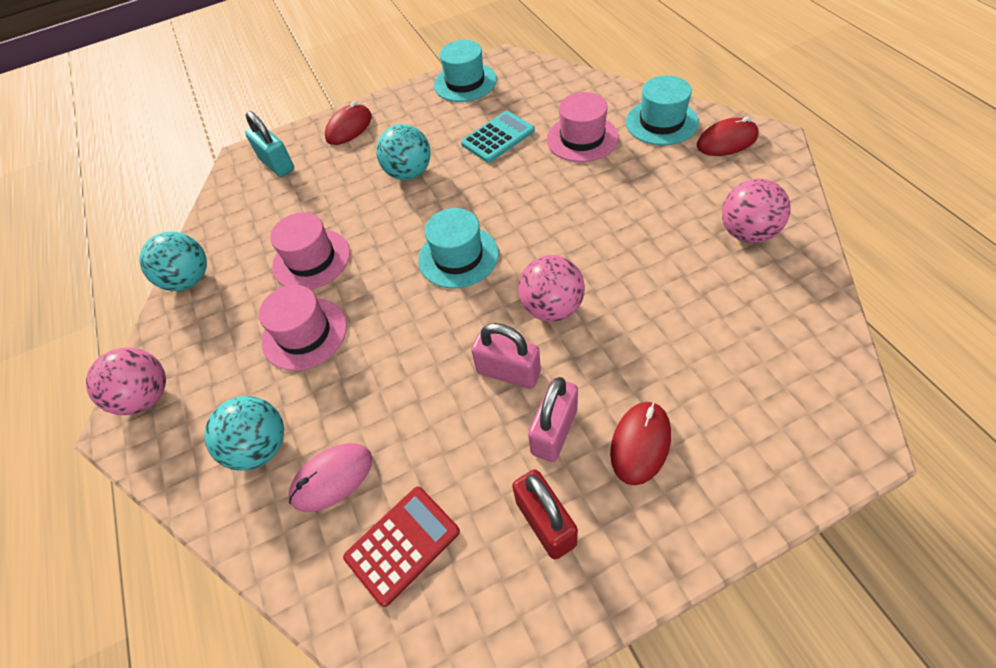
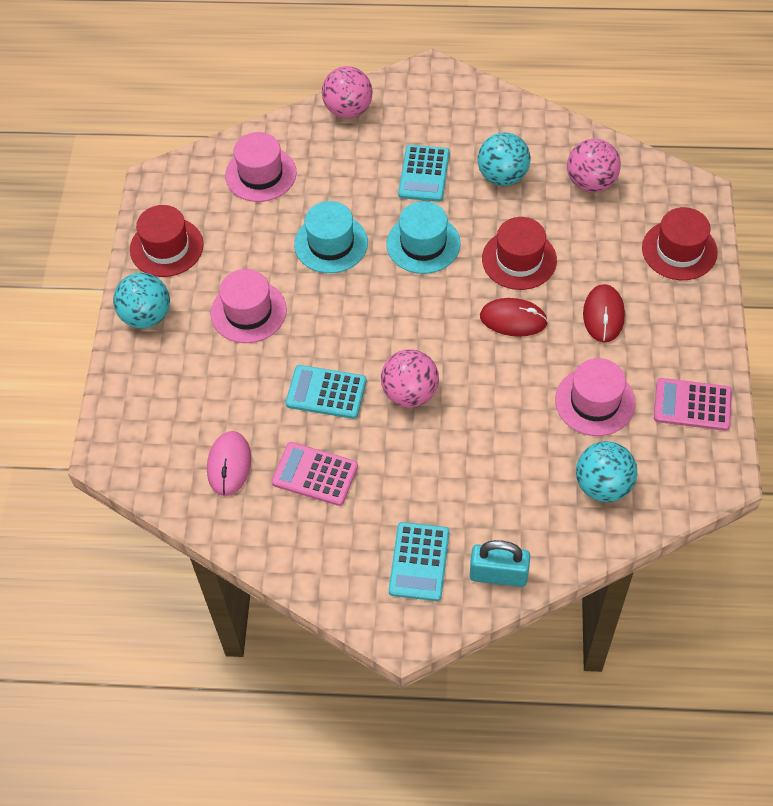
pink calculator: 0 -> 2
pink padlock: 2 -> 0
red calculator: 1 -> 0
red hat: 0 -> 3
red mouse: 3 -> 2
red padlock: 1 -> 0
turquoise calculator: 1 -> 3
turquoise hat: 3 -> 2

